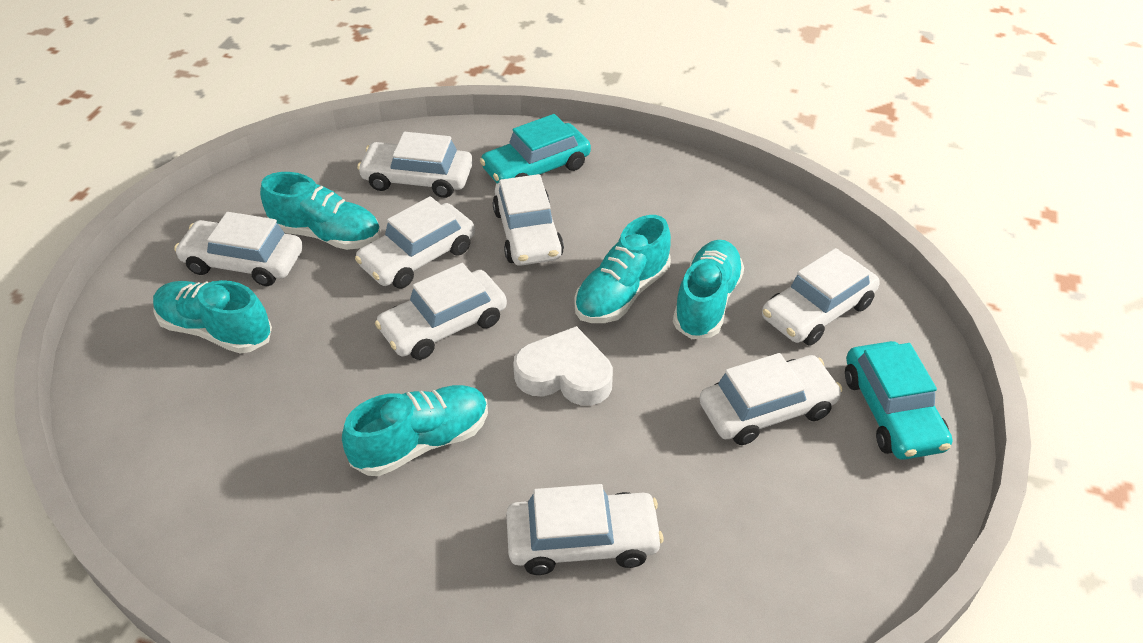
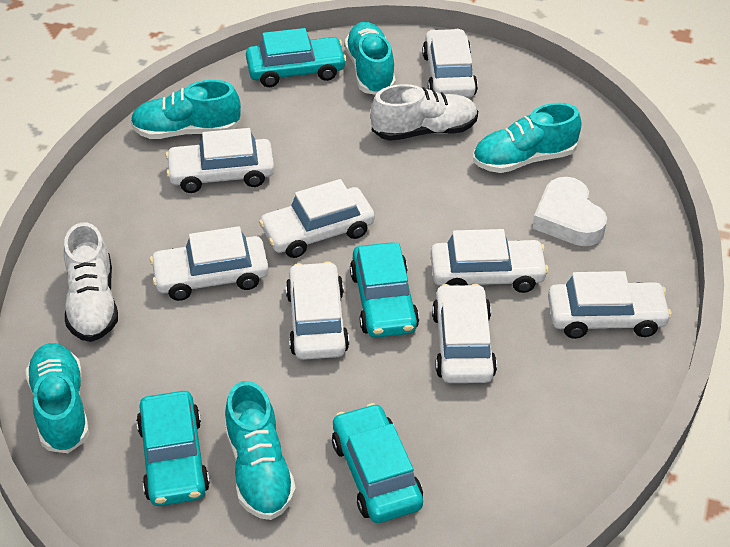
turquoise car: 2 -> 4
white shoe: 0 -> 2

